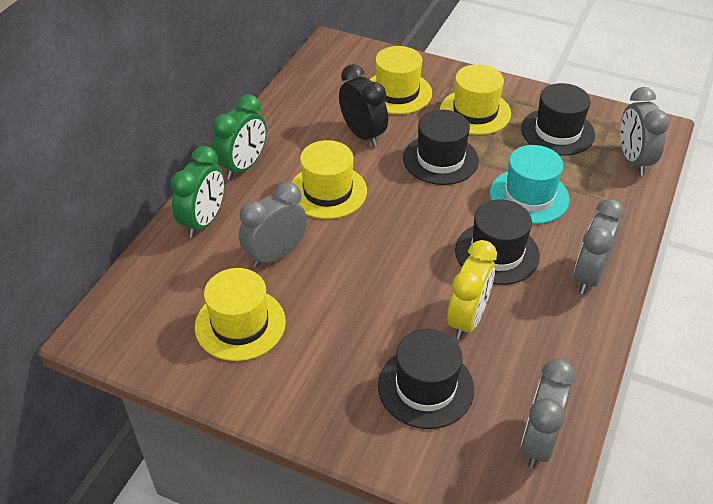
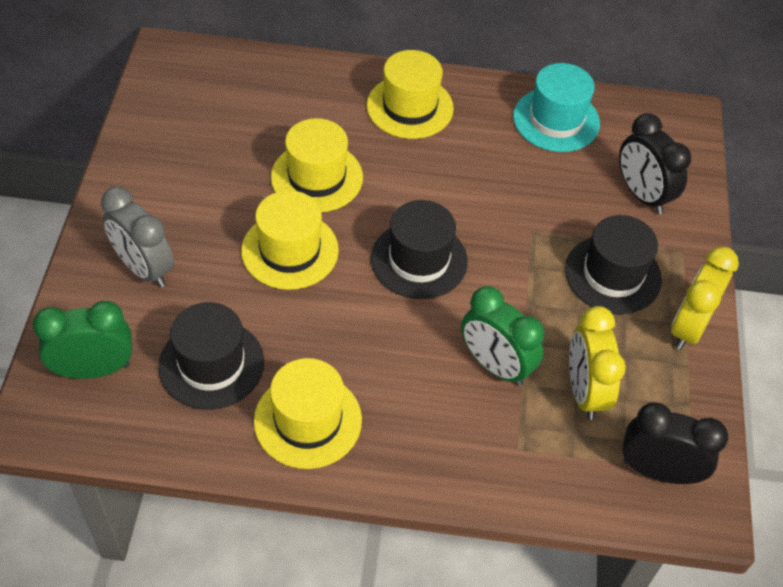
black clock: 1 -> 2
black hat: 4 -> 3
grey clock: 4 -> 1
yellow clock: 1 -> 2

